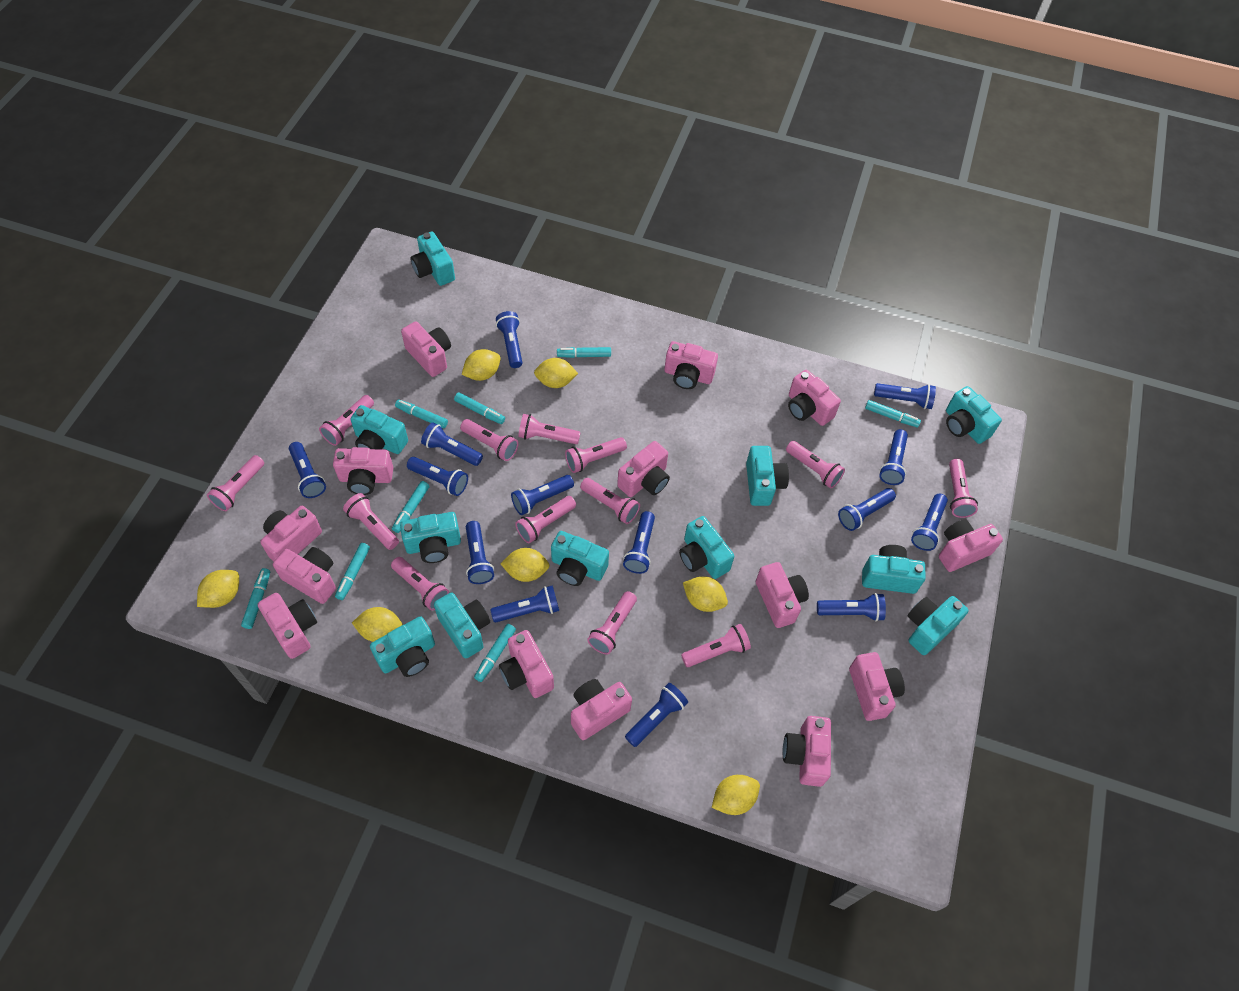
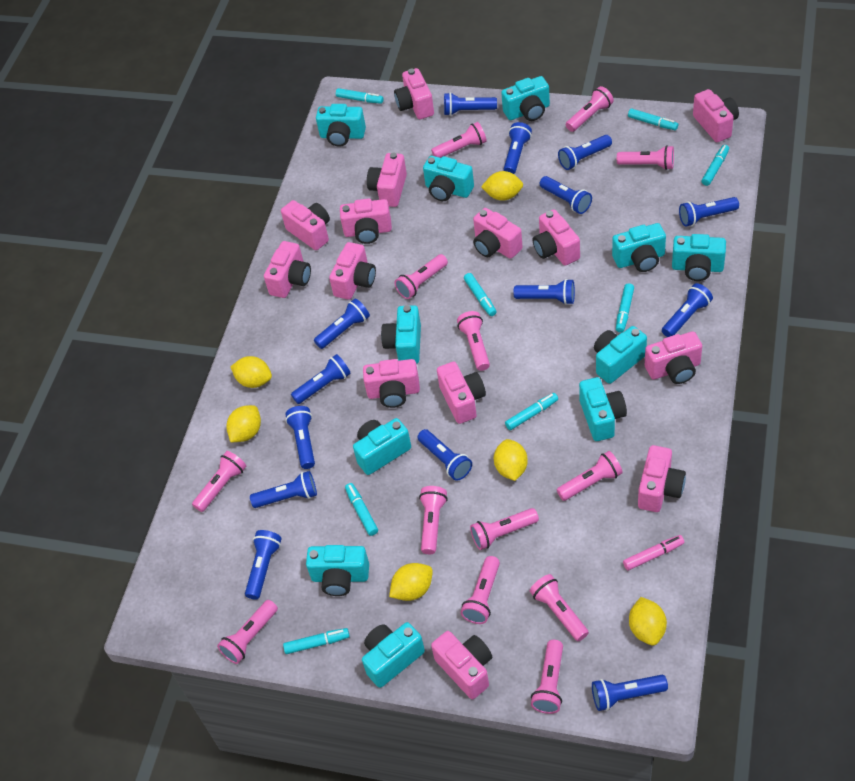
pink marker: 0 -> 1
yellow lemon: 7 -> 6

